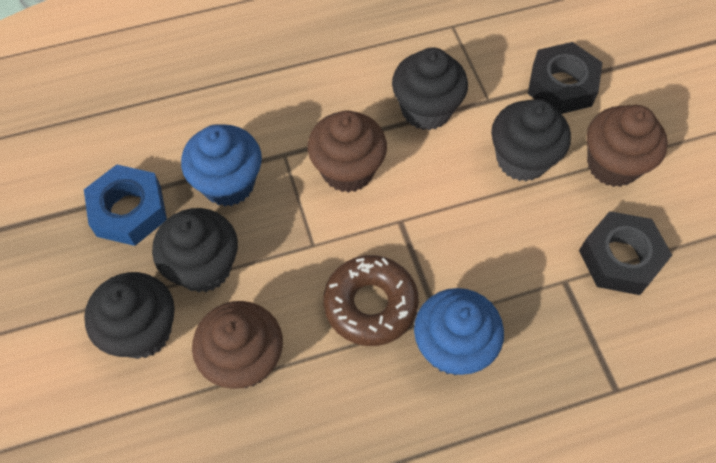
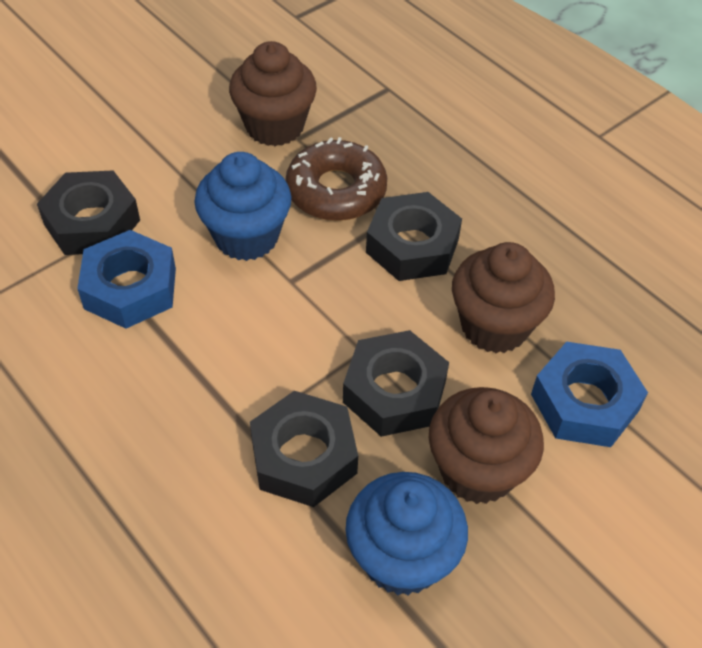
black cupcake: 4 -> 0
black nut: 2 -> 4
blue nut: 1 -> 2

